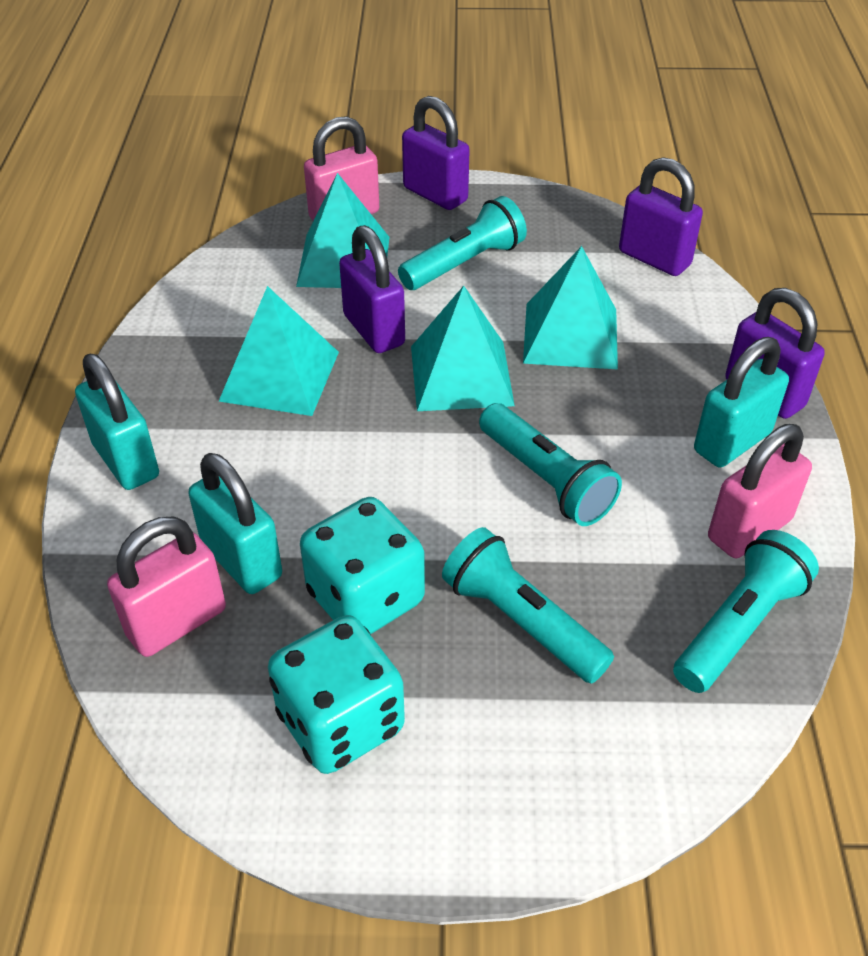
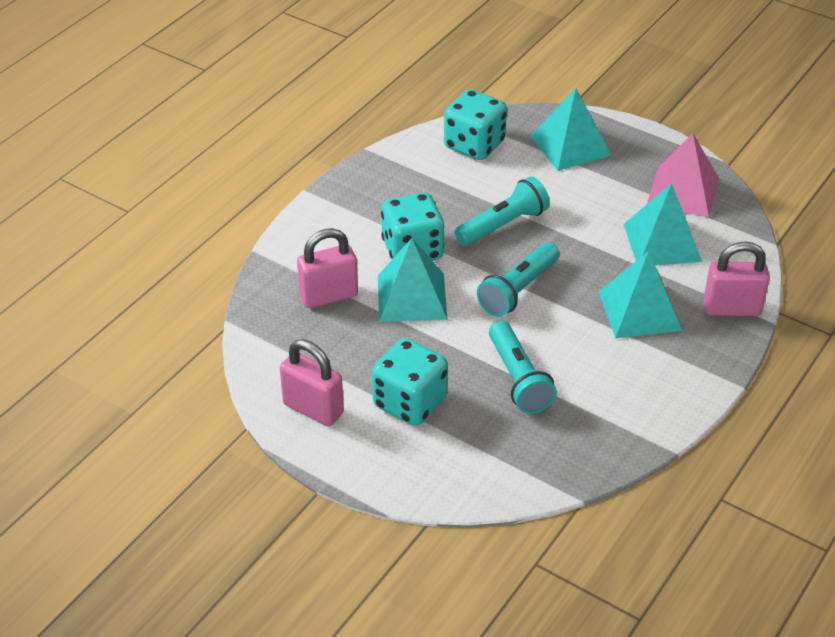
pink pyramid: 0 -> 1
purple padlock: 4 -> 0
turquoise dice: 2 -> 3
turquoise flashlight: 4 -> 3
turquoise padlock: 3 -> 0

